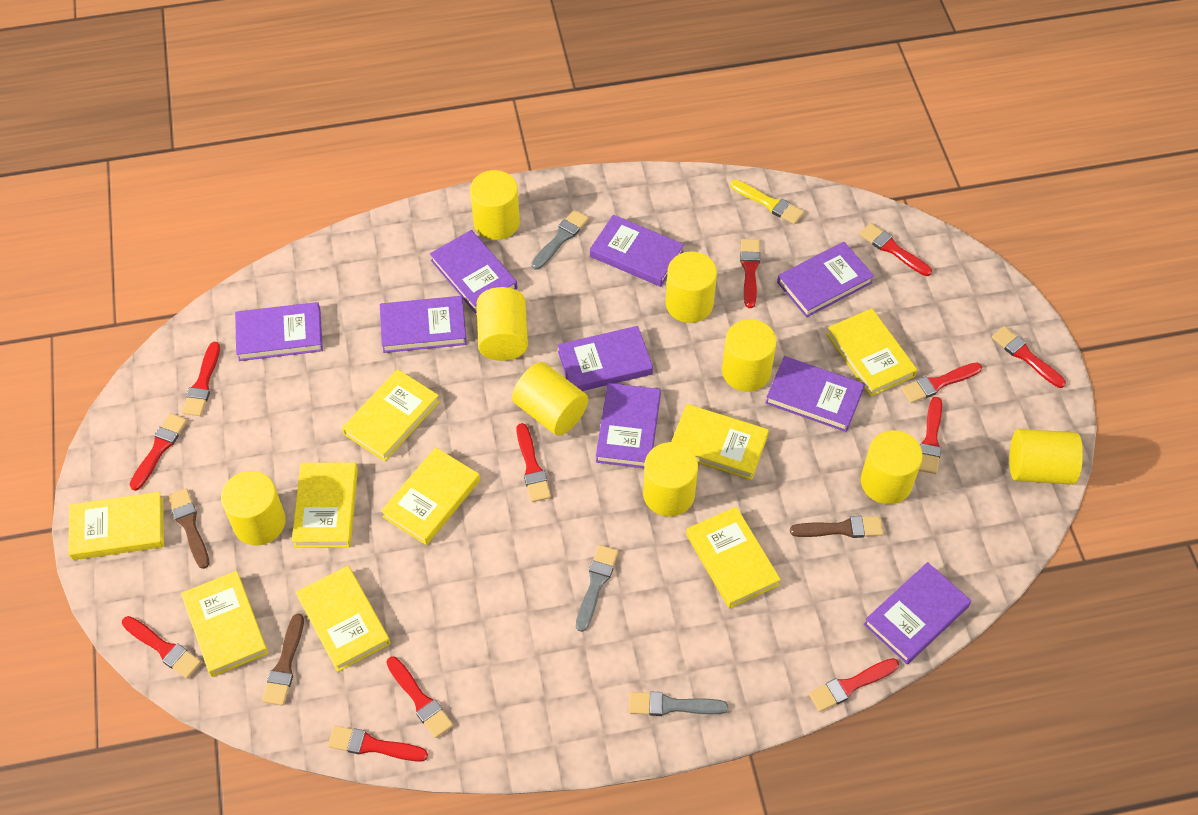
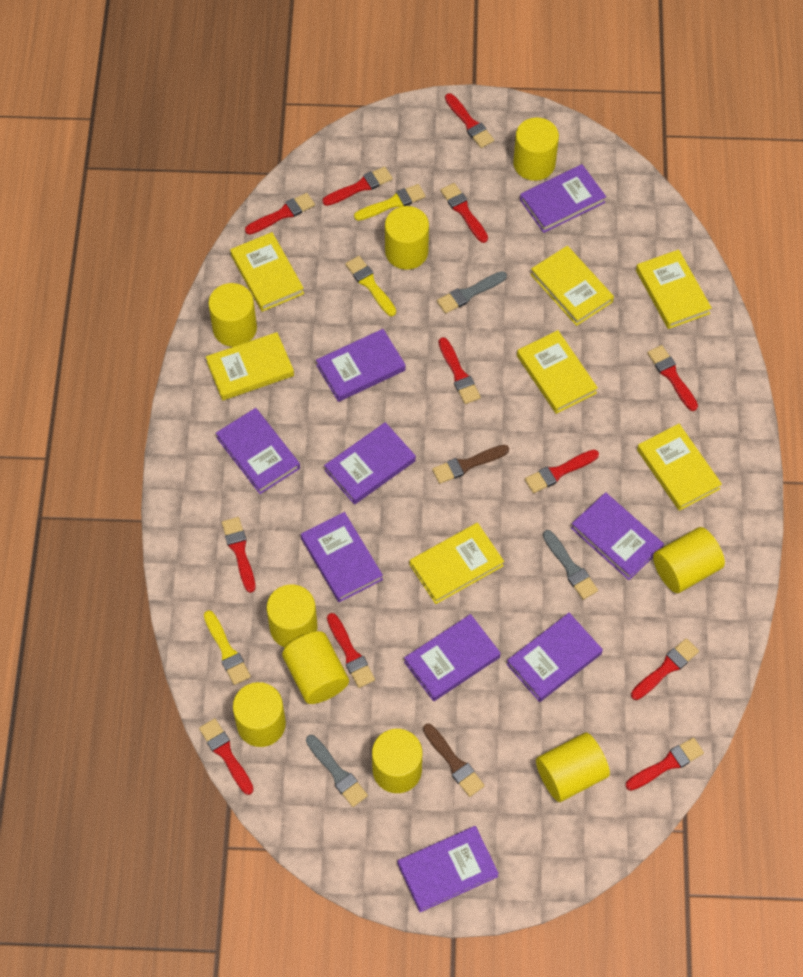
brown brush: 3 -> 2
yellow book: 9 -> 7
yellow brush: 1 -> 3

